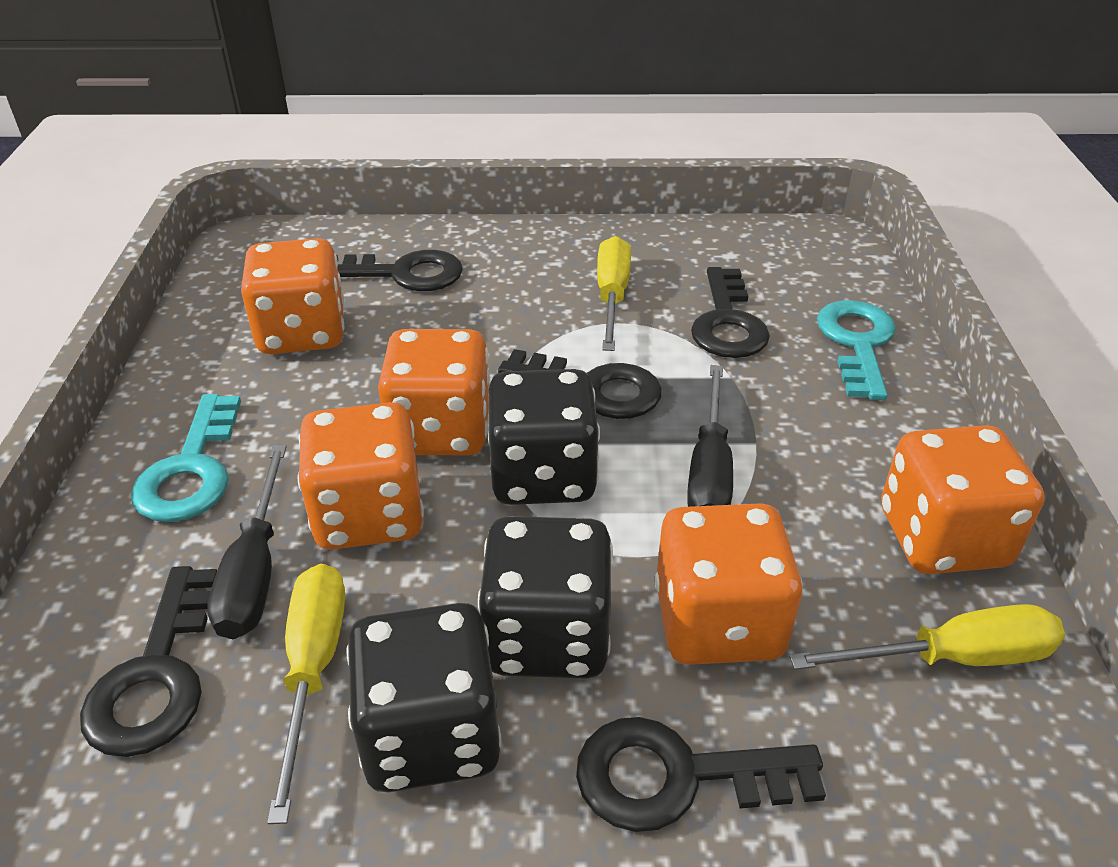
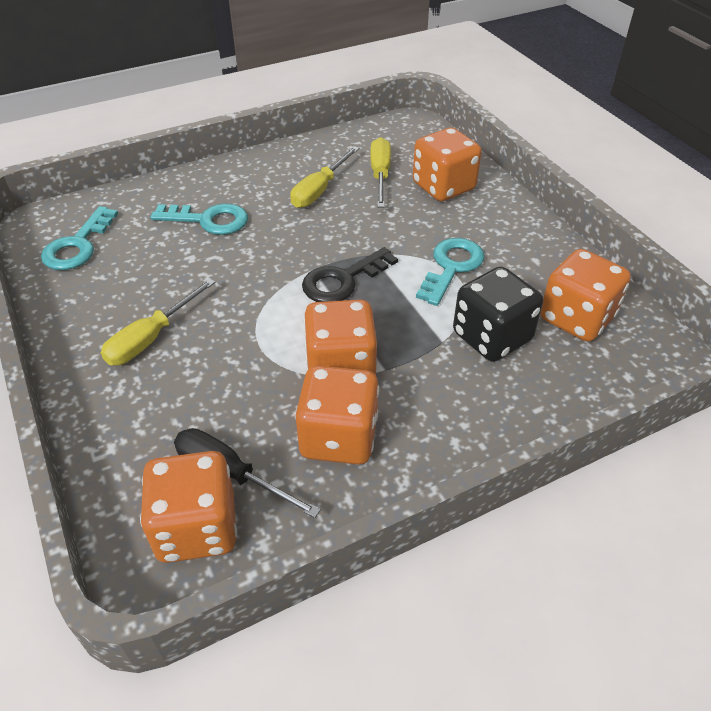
black dice: 3 -> 1
black key: 5 -> 1
black screwdriver: 2 -> 1
turquoise key: 2 -> 3

